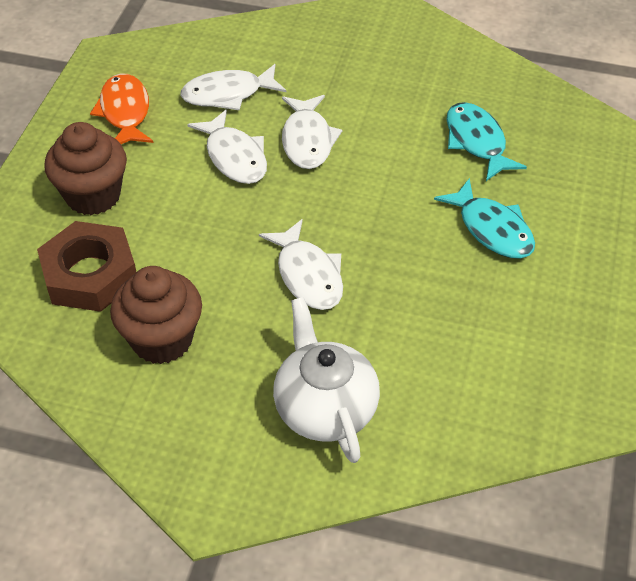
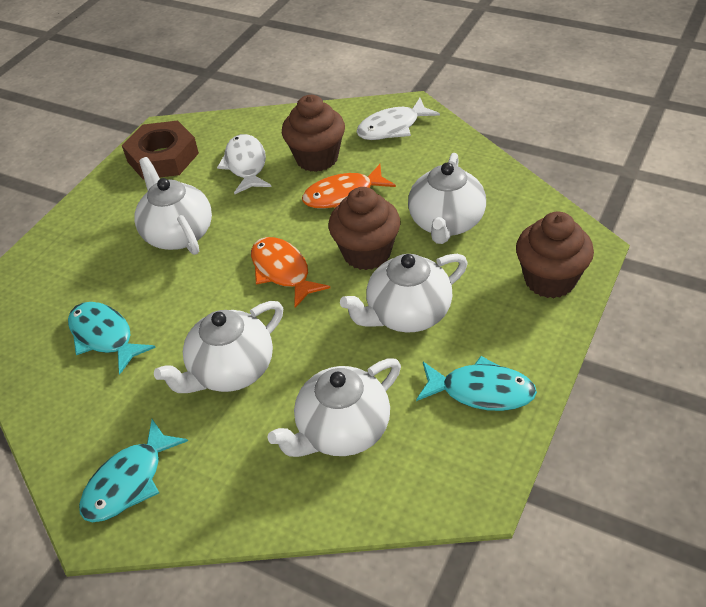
brown cupcake: 2 -> 3
orange fish: 1 -> 2
turquoise fish: 2 -> 3
white fish: 4 -> 2
white teapot: 1 -> 5

